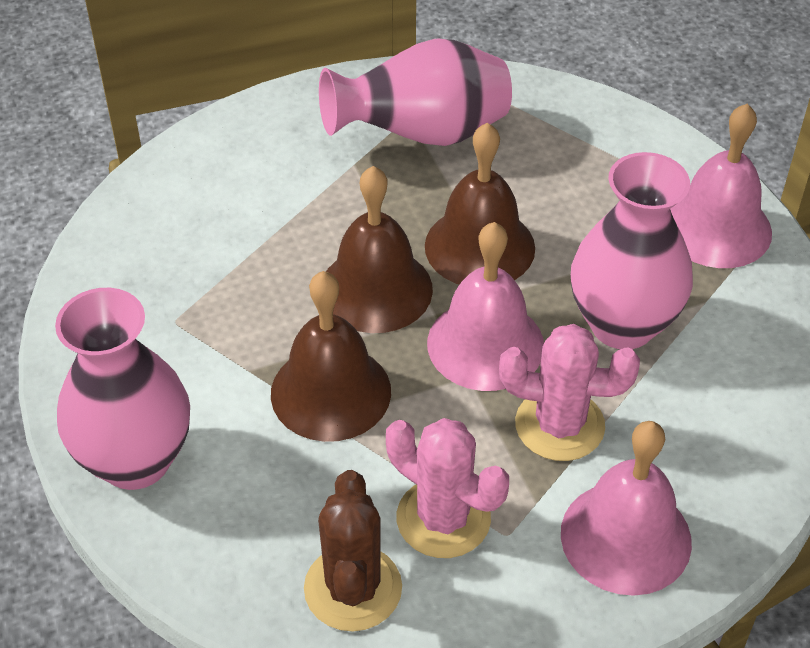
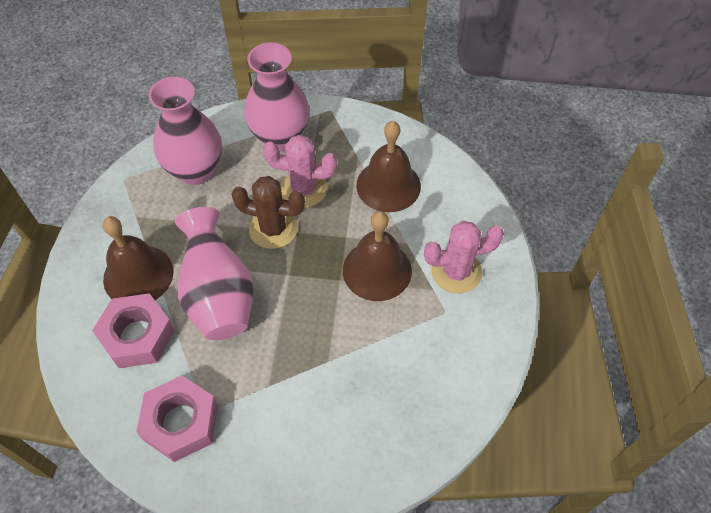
pink bell: 3 -> 0
pink nut: 0 -> 2

